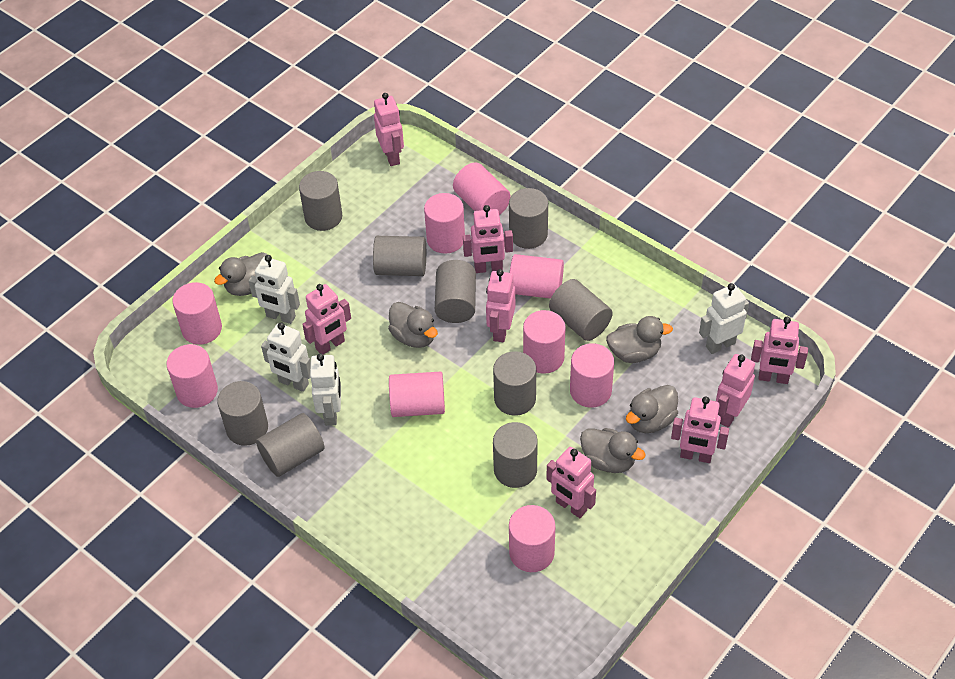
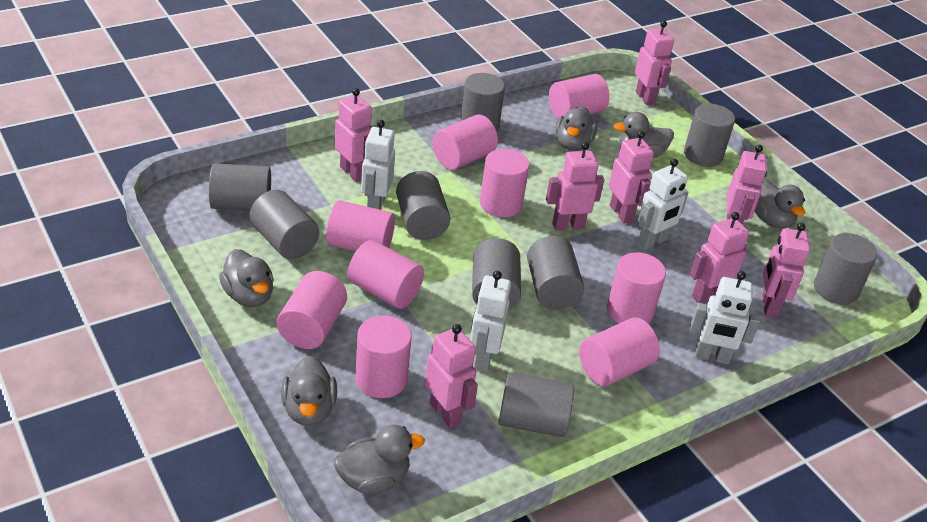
grey duck: 5 -> 6

